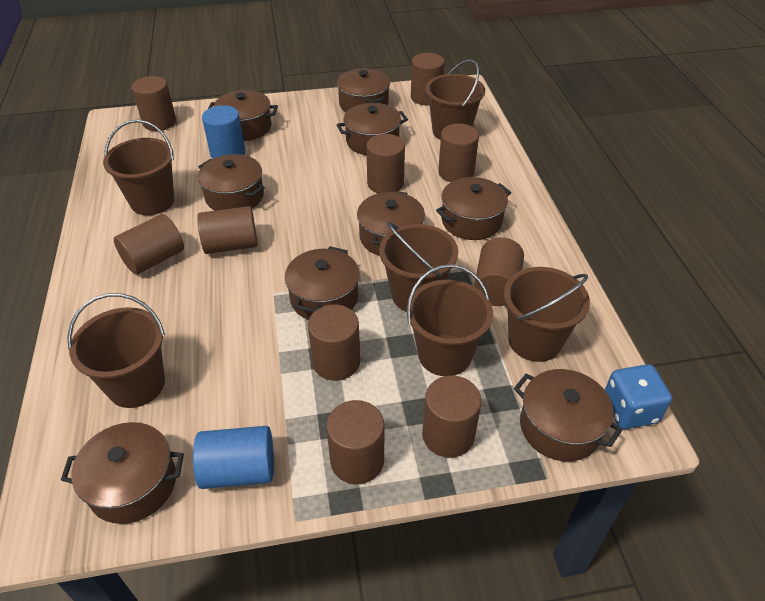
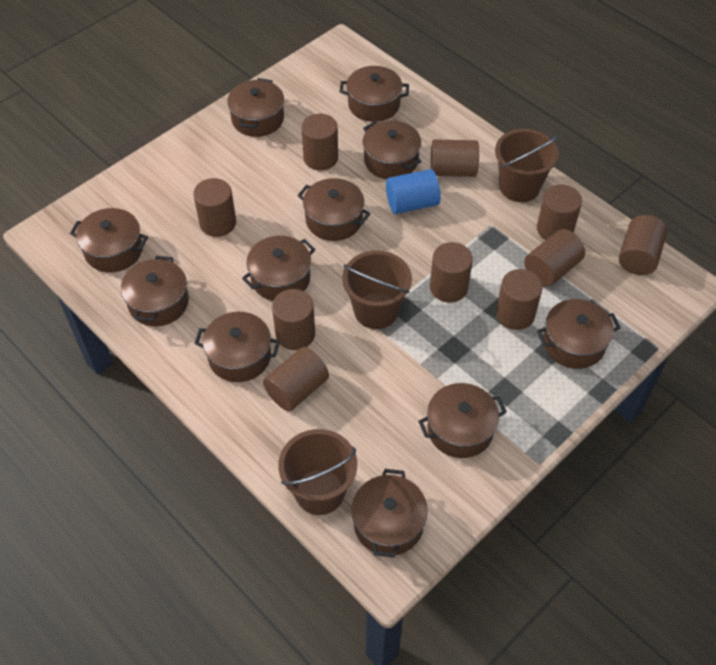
blue cylinder: 2 -> 1
blue dice: 1 -> 0
brown bucket: 6 -> 3
brown pot: 9 -> 11

